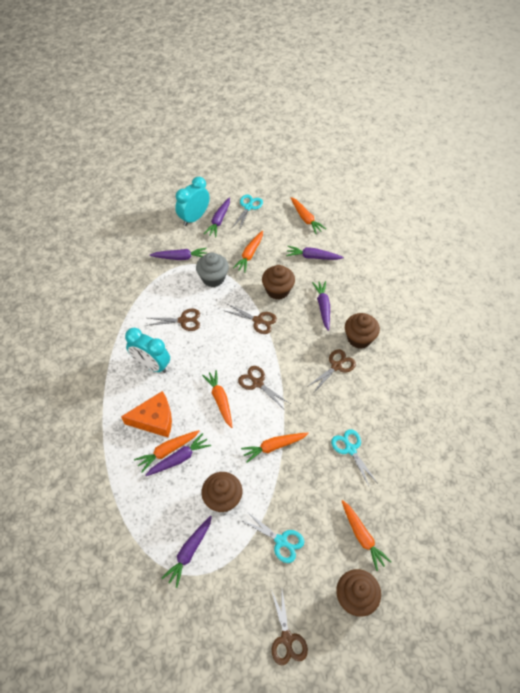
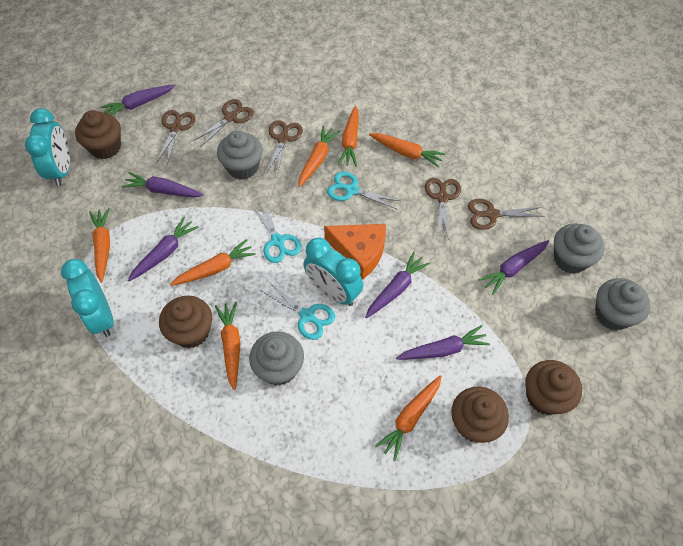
grey cupcake: 1 -> 4
orange carrot: 6 -> 7
turquoise clock: 2 -> 3

